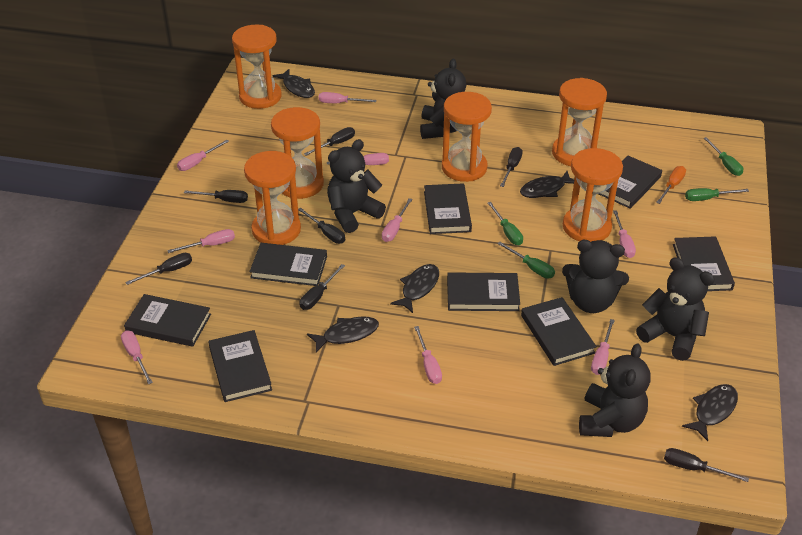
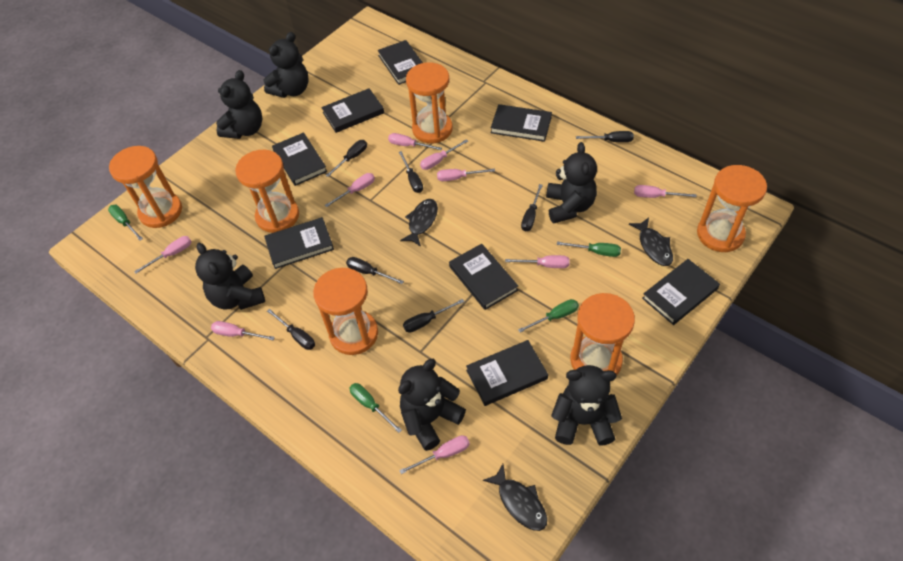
black fish: 5 -> 3
black teddy bear: 5 -> 6
orange screwdriver: 1 -> 0

